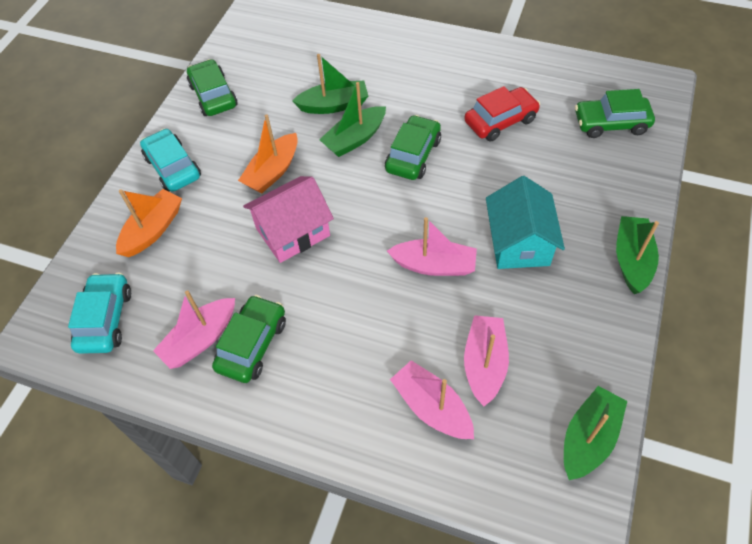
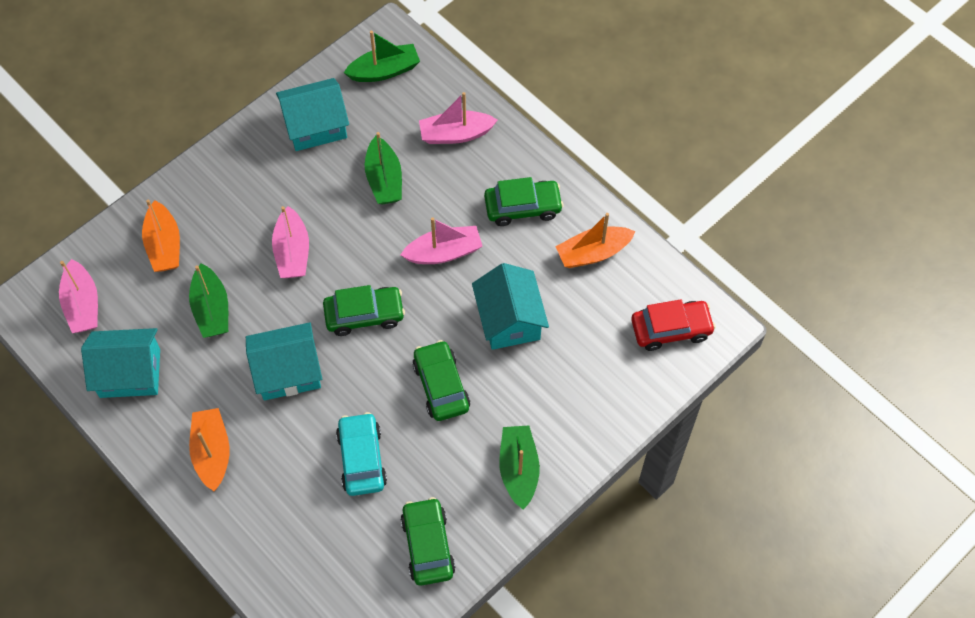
orange boat: 2 -> 3
pink house: 1 -> 0
turquoise car: 2 -> 1
turquoise house: 1 -> 4

